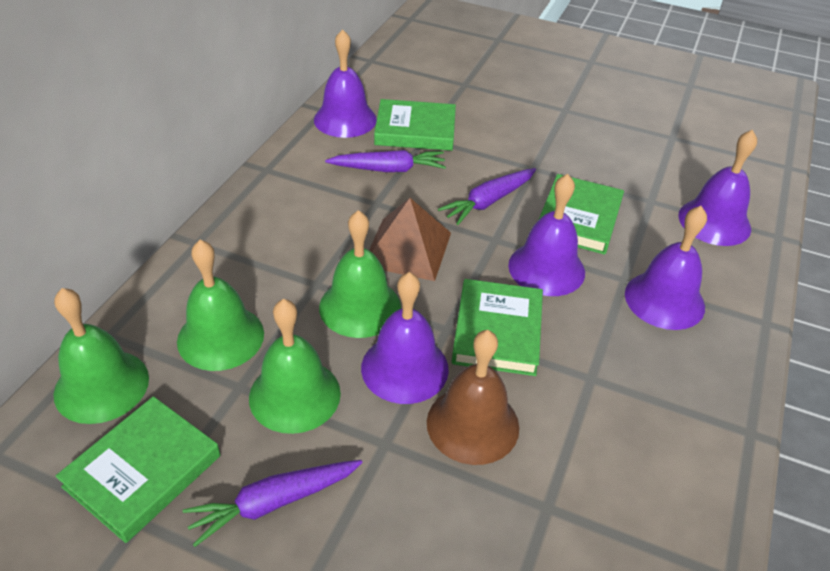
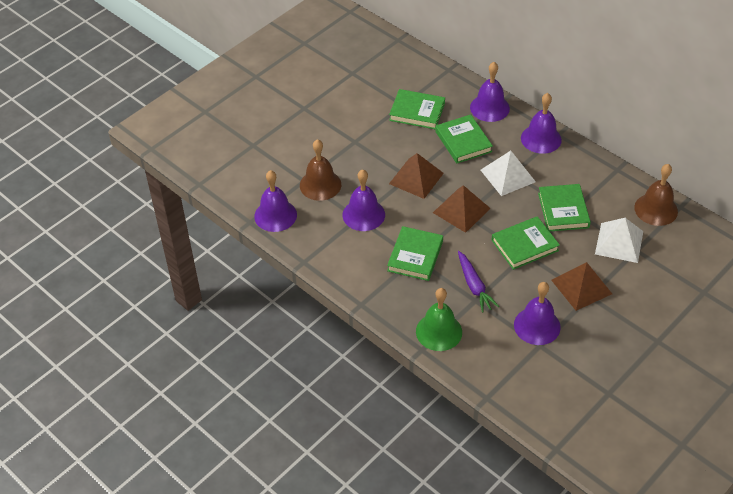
brown bell: 1 -> 2
brown pyramid: 1 -> 3
green bell: 4 -> 1
green book: 4 -> 5
purple carrot: 3 -> 1
white pyramid: 0 -> 2

